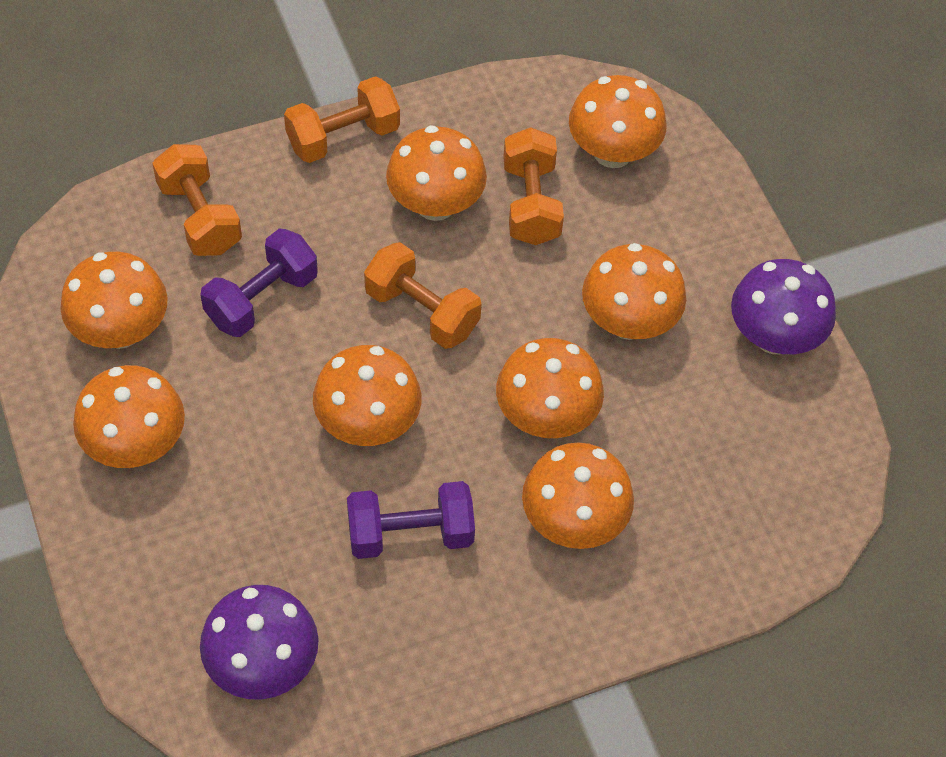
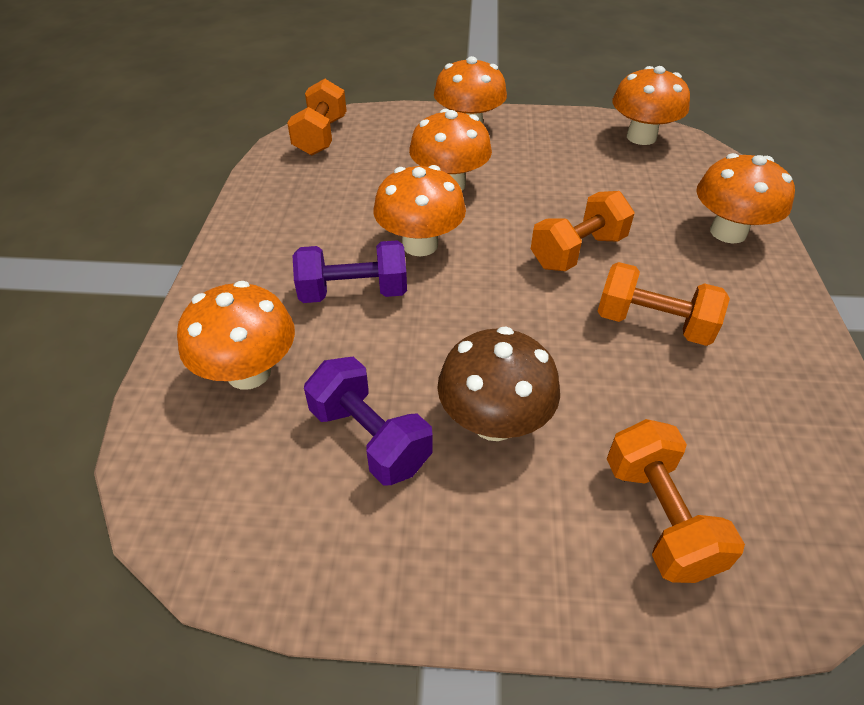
brown mushroom: 0 -> 1
orange mushroom: 8 -> 6
purple mushroom: 2 -> 0

